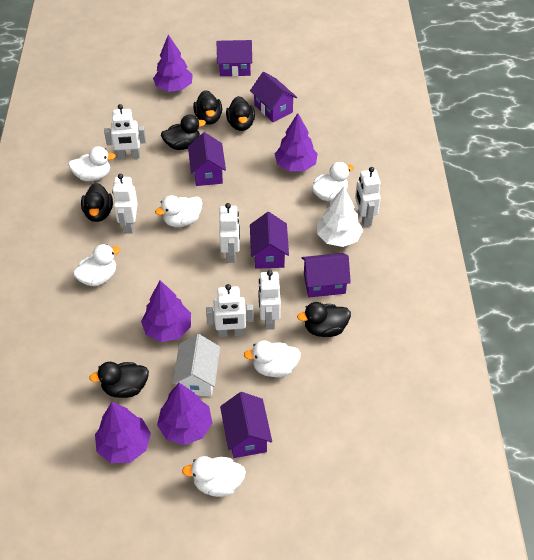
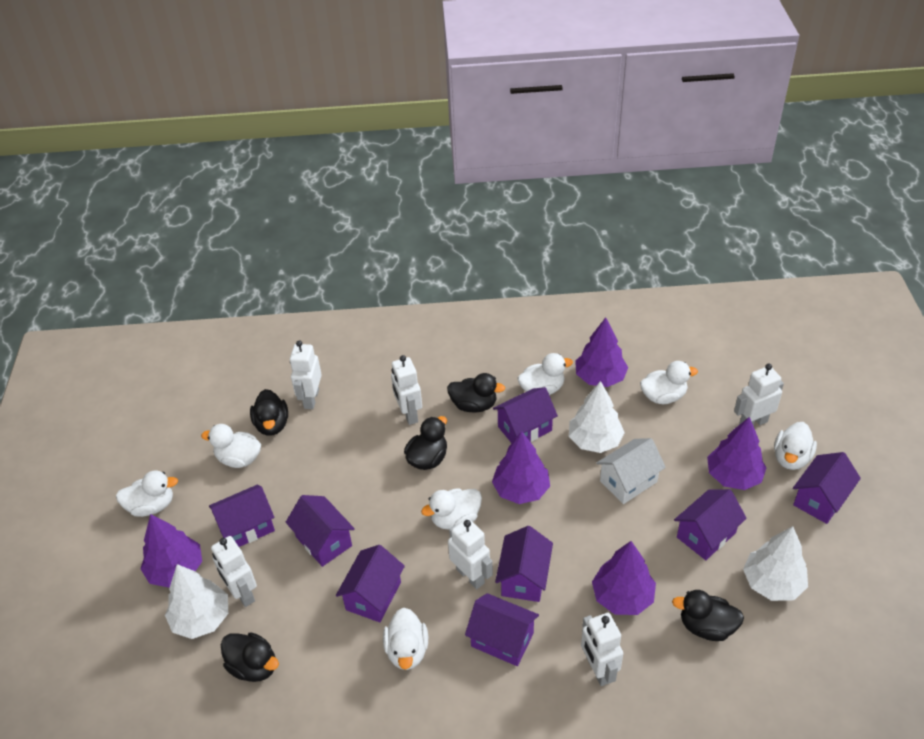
black duck: 6 -> 5
purple house: 6 -> 8
white duck: 6 -> 7
white tree: 1 -> 3

